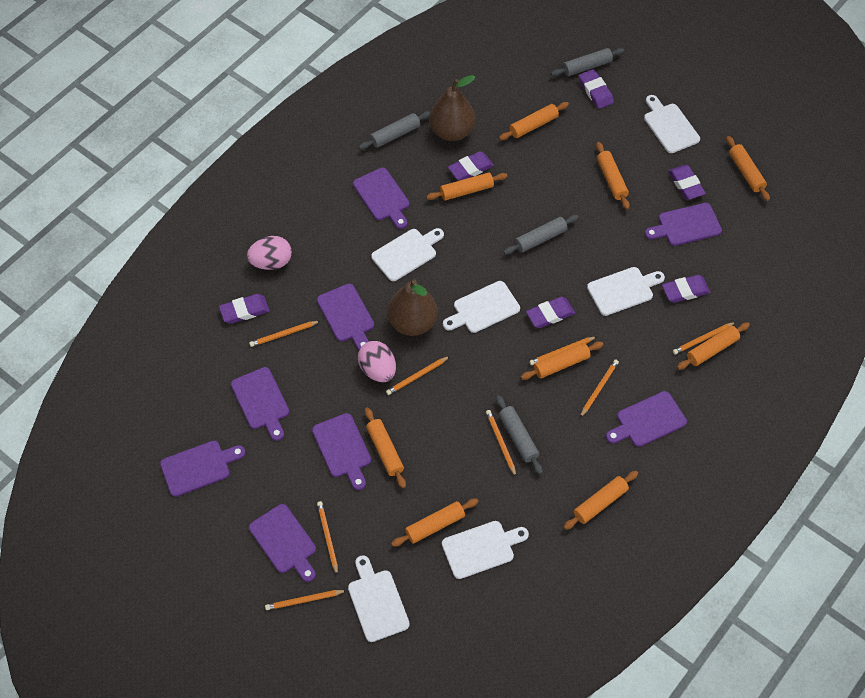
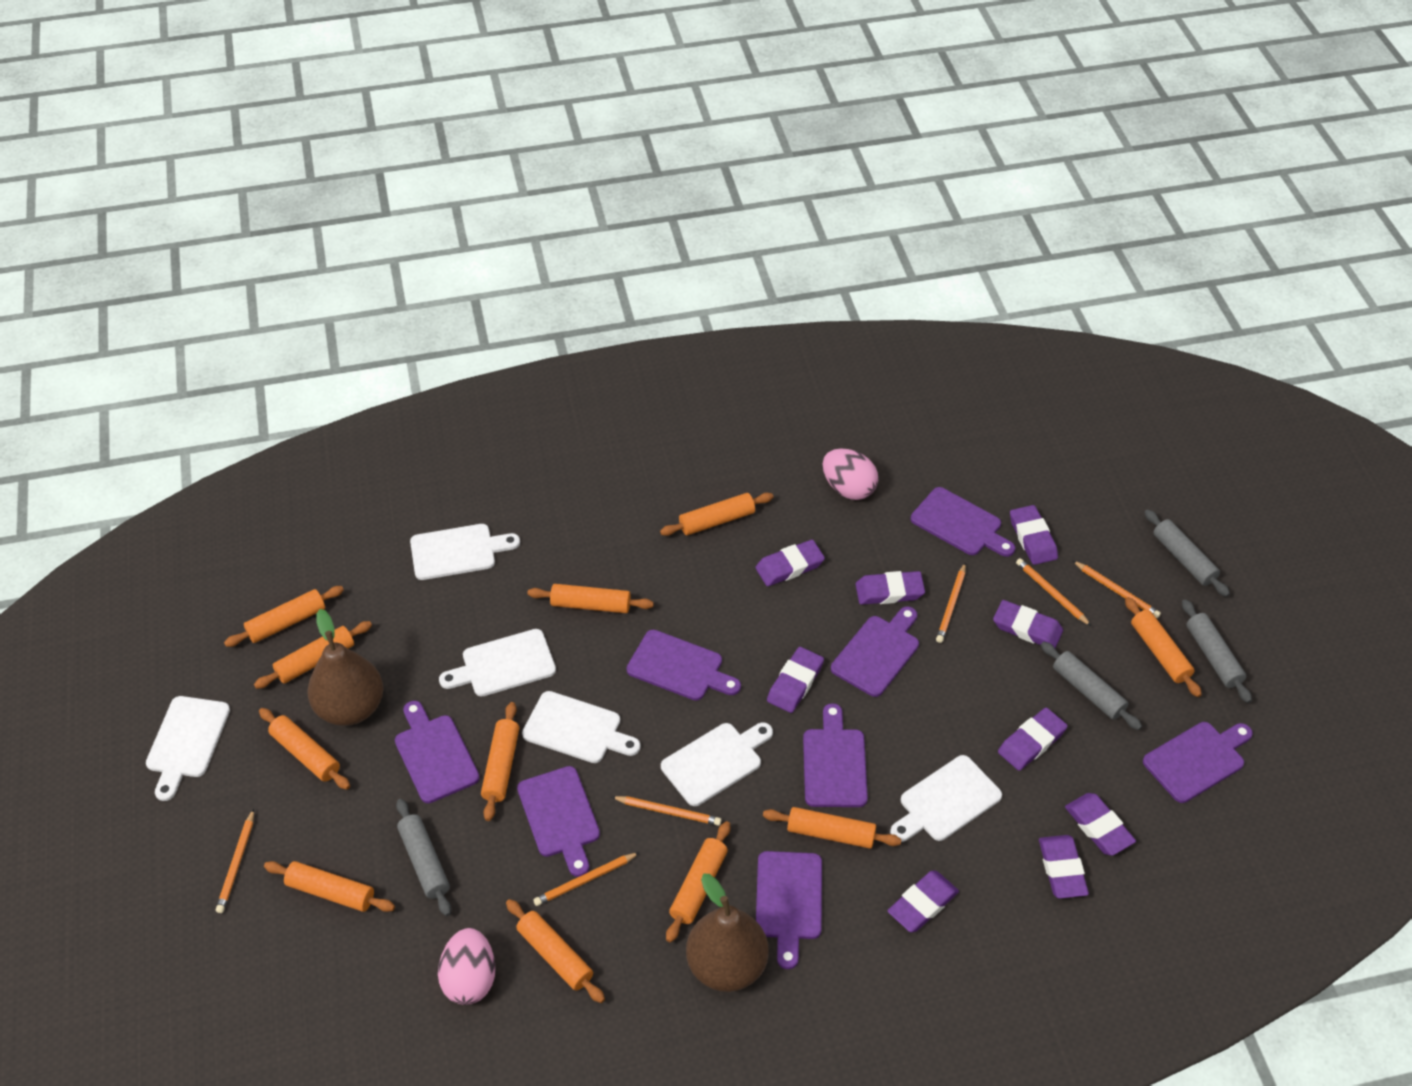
orange pencil: 8 -> 6
orange rolling pin: 9 -> 11
purple eraser: 6 -> 9

